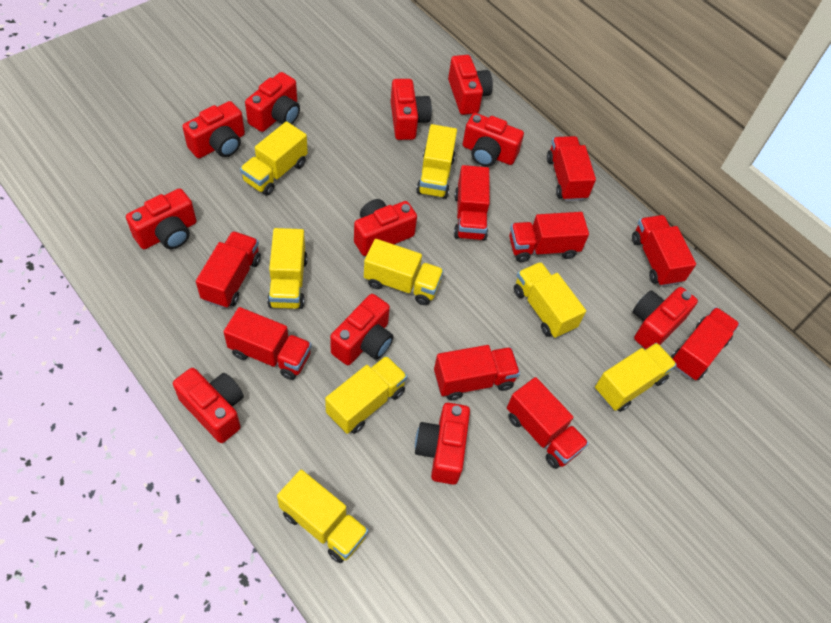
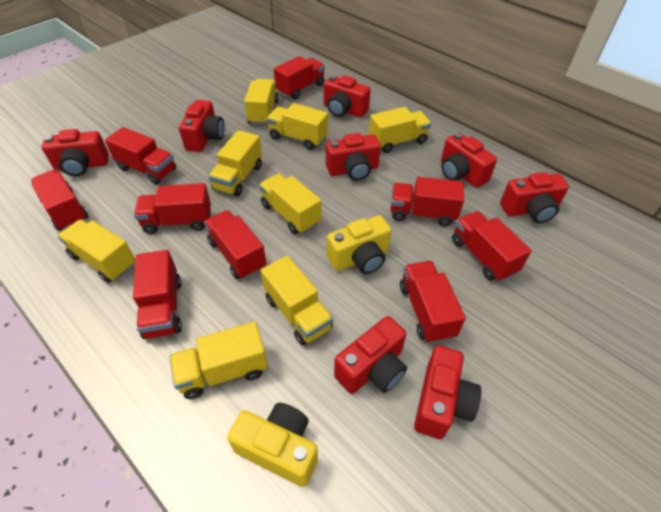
red camera: 11 -> 8
yellow camera: 0 -> 2

